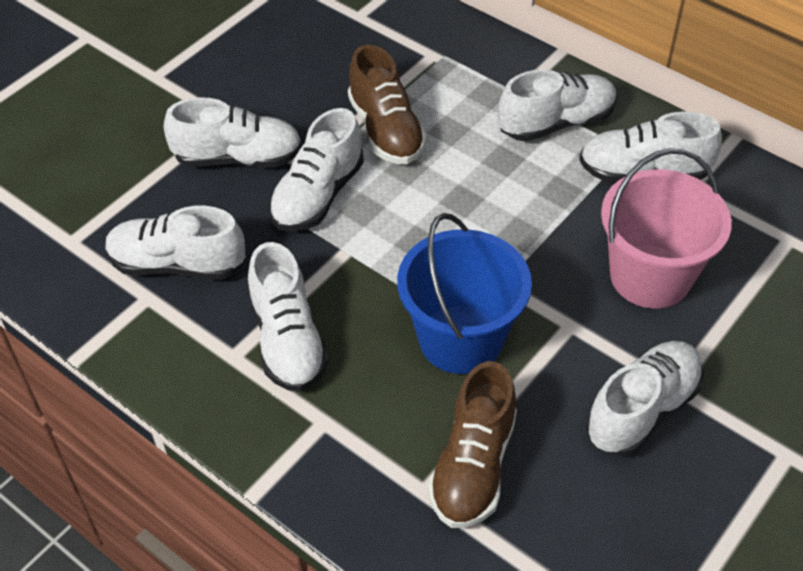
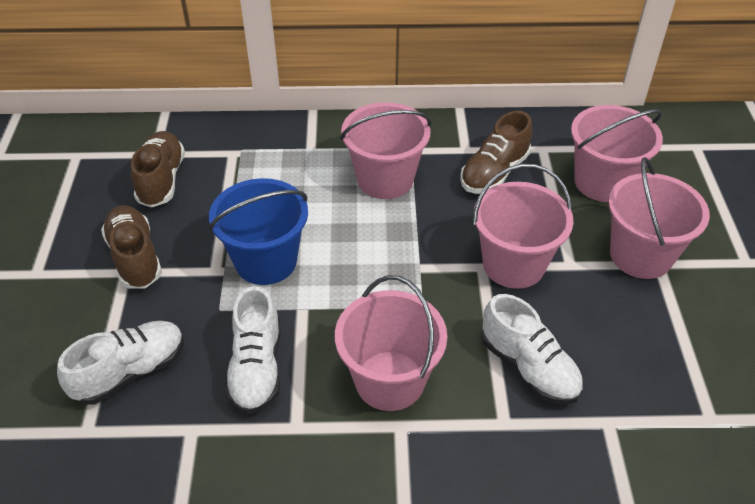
brown shoe: 2 -> 3
pink bucket: 1 -> 5
white shoe: 7 -> 3

